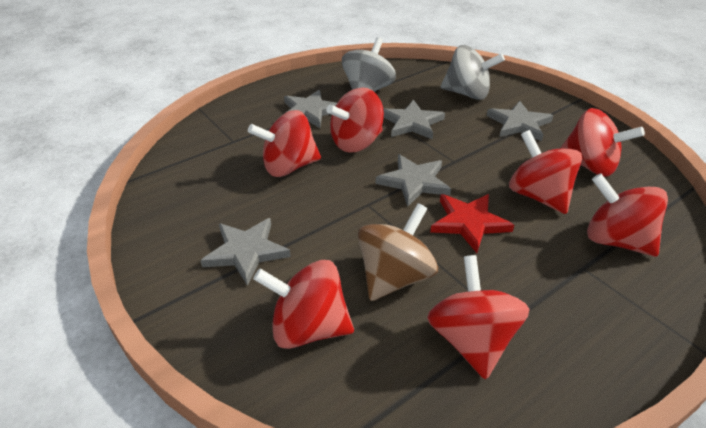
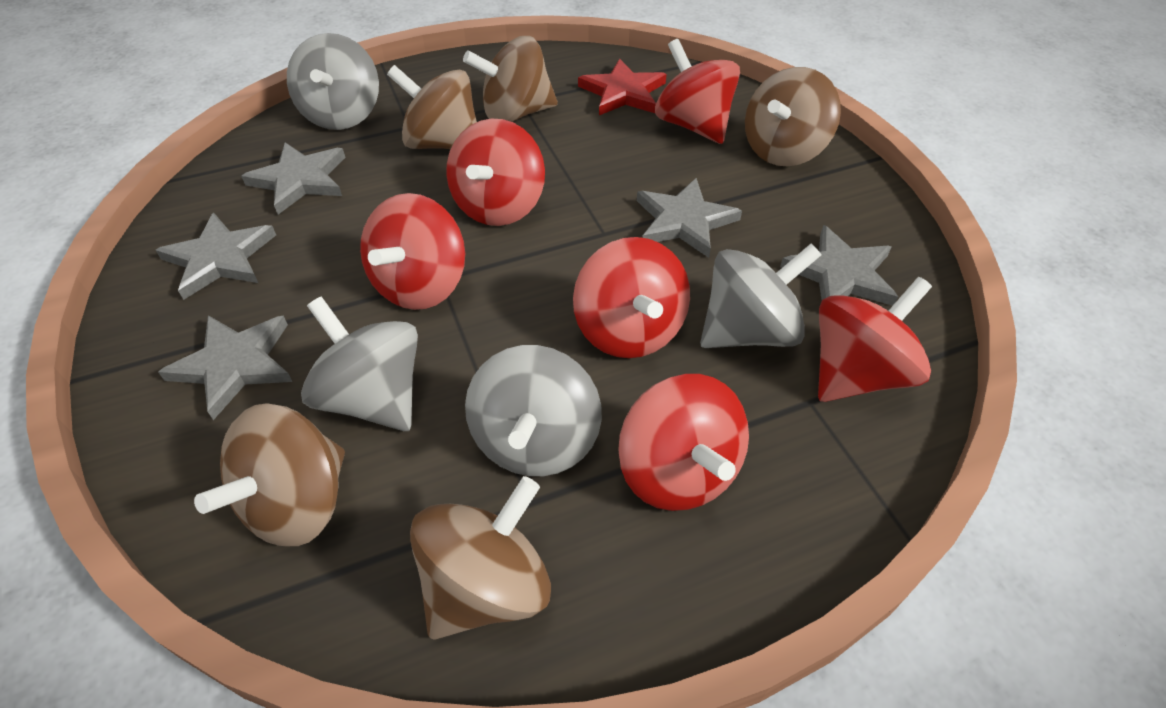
brown spinning top: 1 -> 5
grey spinning top: 2 -> 4
red spinning top: 7 -> 6

